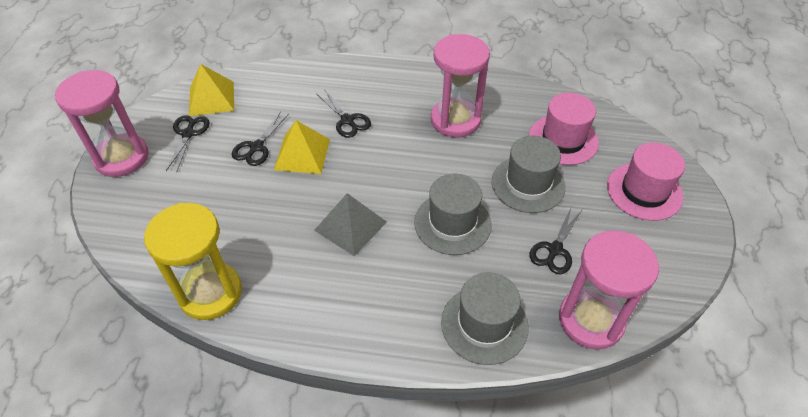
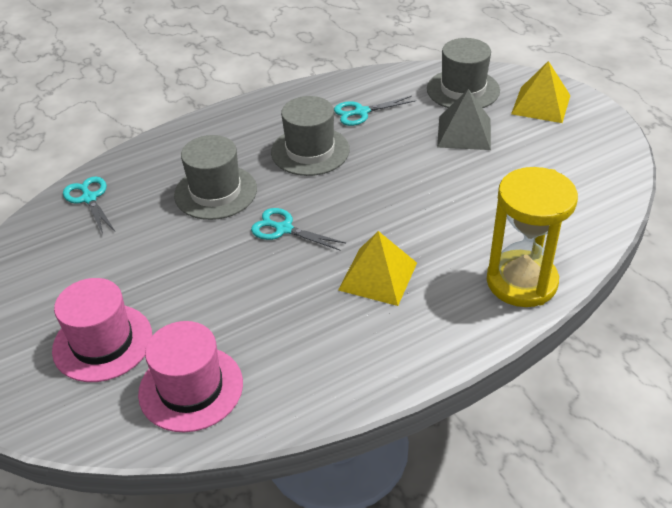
black scissors: 4 -> 0
pink hourglass: 3 -> 0
turquoise scissors: 0 -> 3

